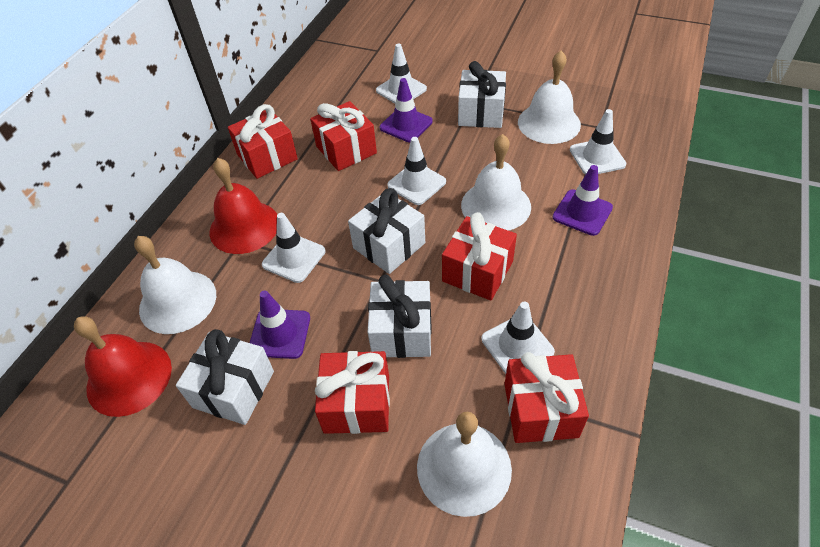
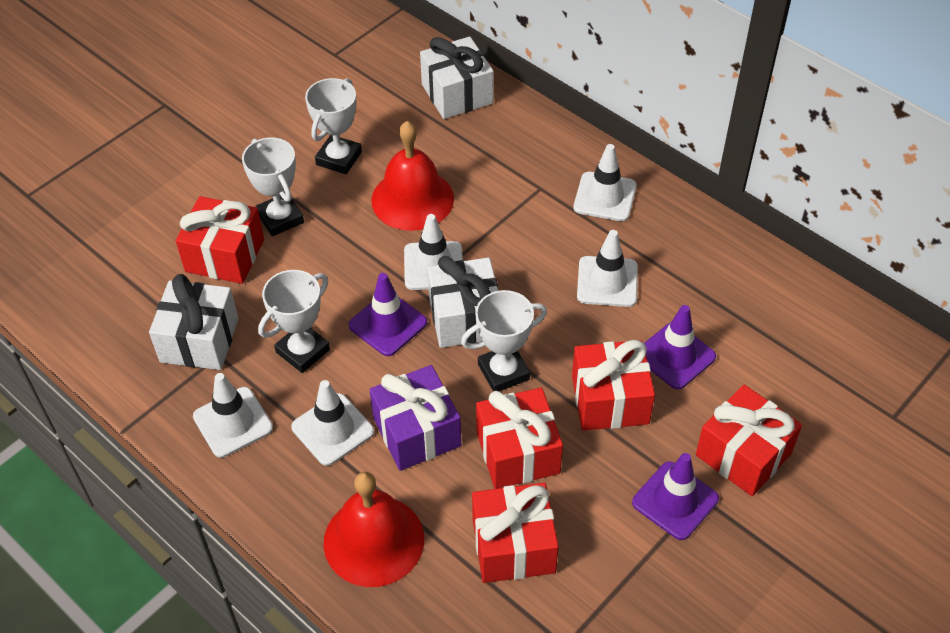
purple gift: 0 -> 1
white bell: 4 -> 0
white gift: 4 -> 3
white trophy: 0 -> 4

